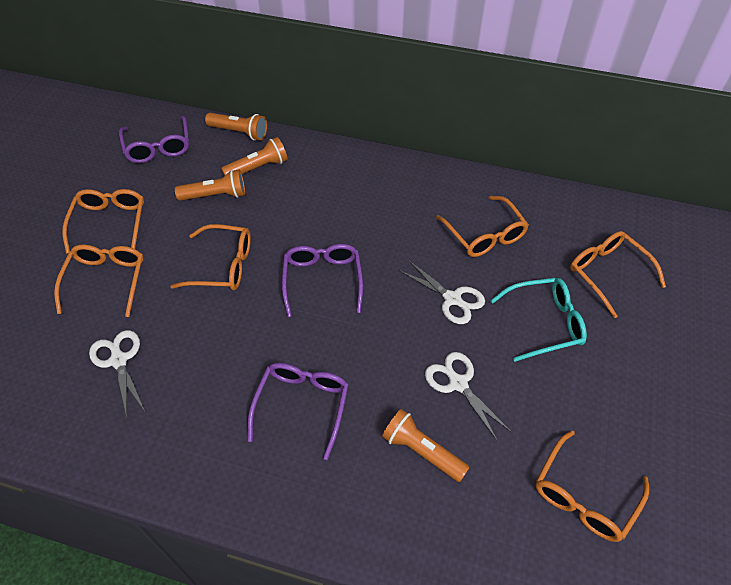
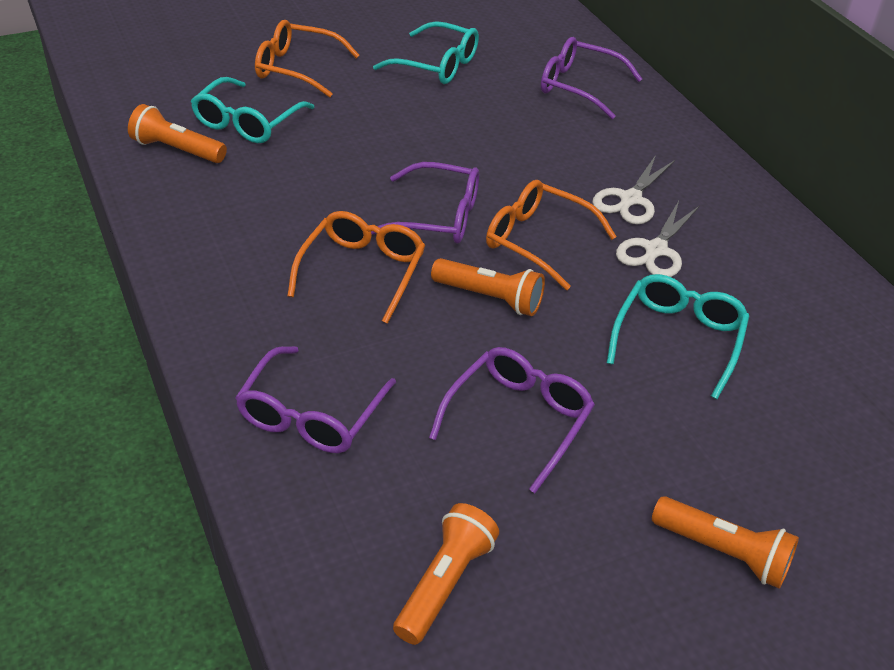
orange glasses: 6 -> 3
purple glasses: 3 -> 4
turquoise glasses: 1 -> 3
white scissors: 3 -> 2

